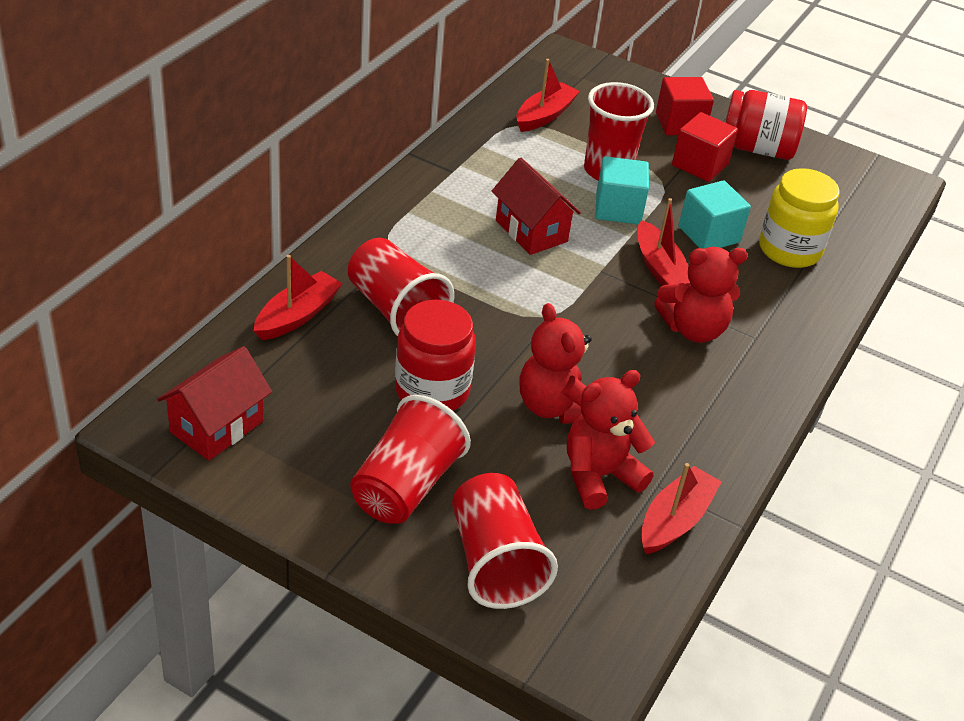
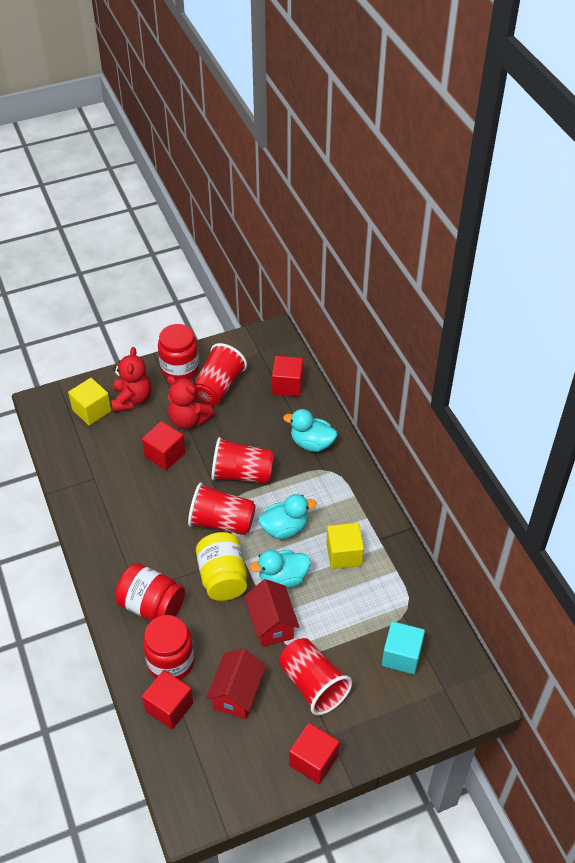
red boat: 4 -> 0
red cube: 2 -> 4
red jar: 2 -> 3
red teddy bear: 3 -> 2
turquoise cube: 2 -> 1
turquoise duck: 0 -> 3
yellow cube: 0 -> 2

